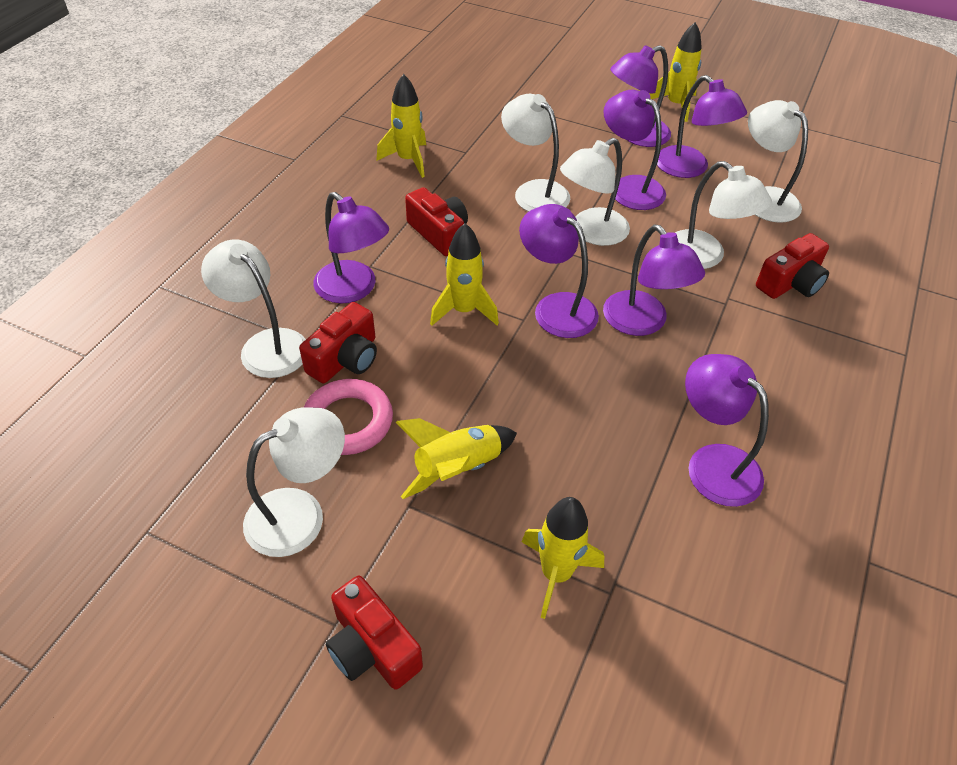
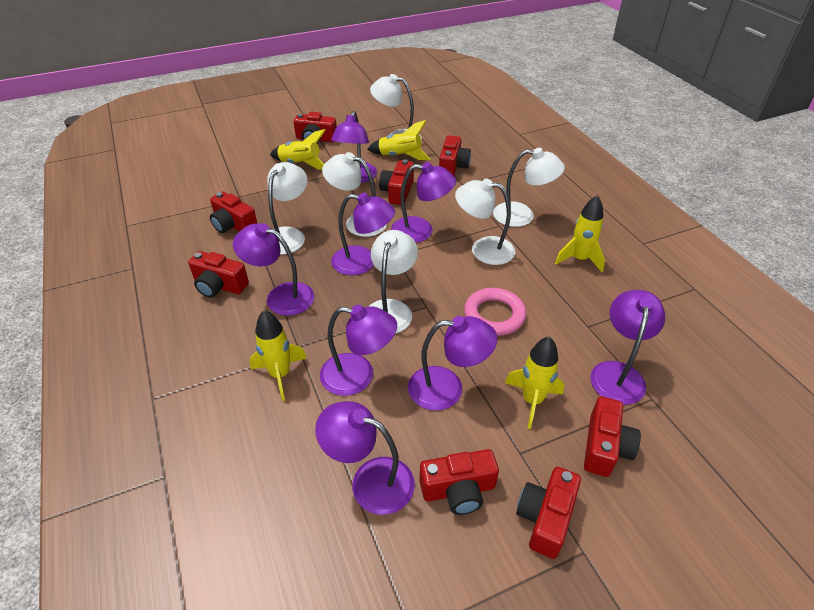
purple lamp: 7 -> 8
red camera: 4 -> 8

